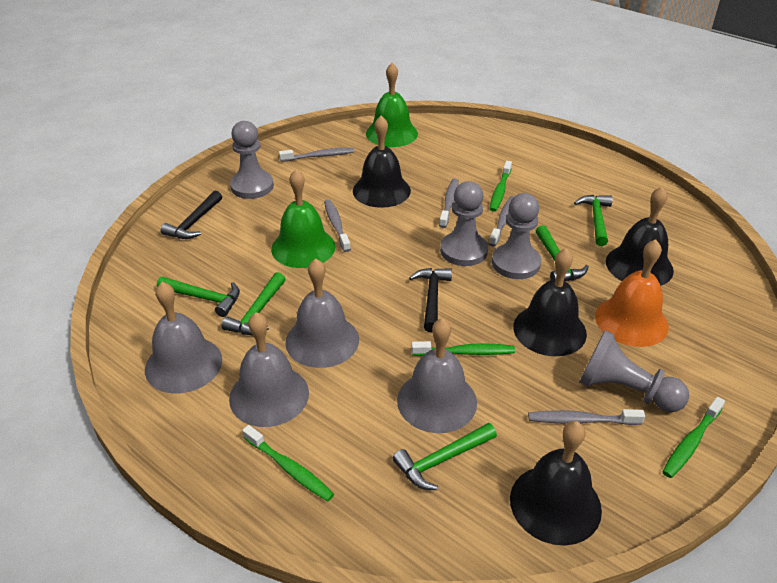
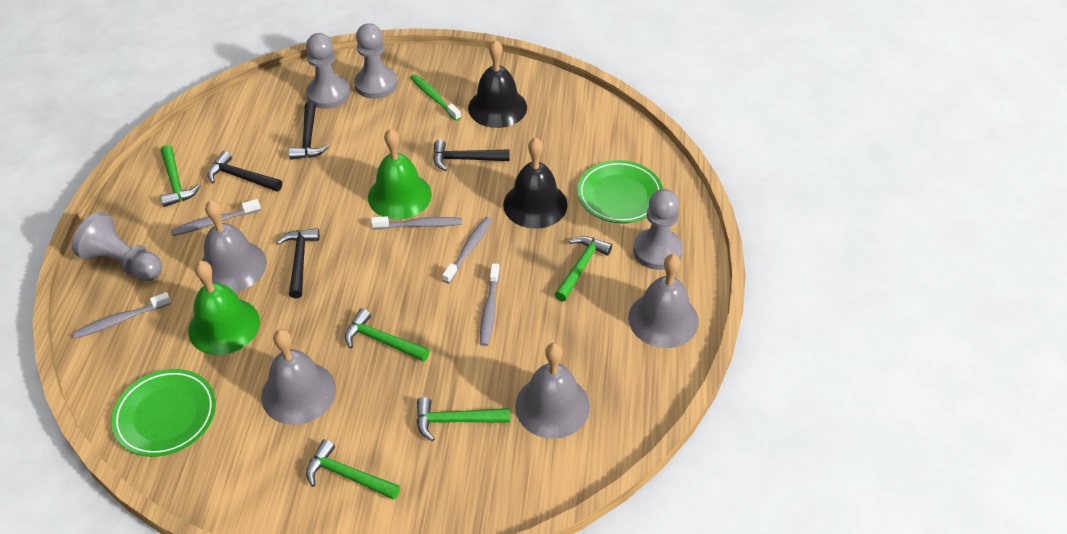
black bell: 4 -> 2
black hammer: 2 -> 4
green plate: 0 -> 2
green toothbrush: 4 -> 1
orange bell: 1 -> 0

